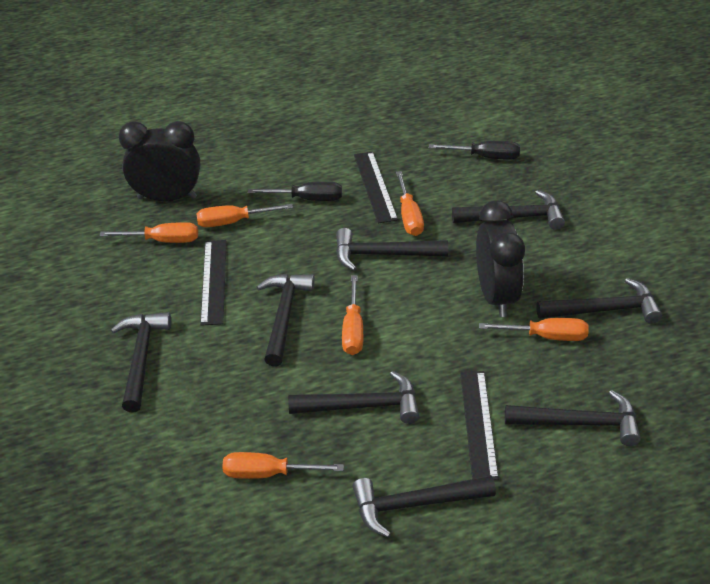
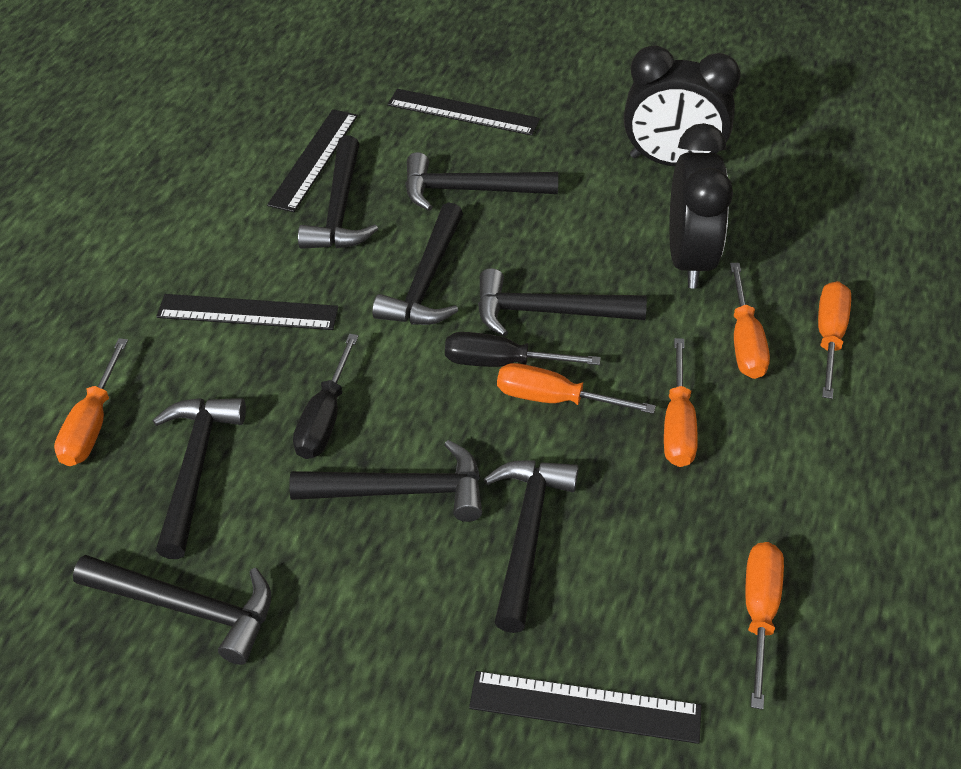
black ruler: 3 -> 4

